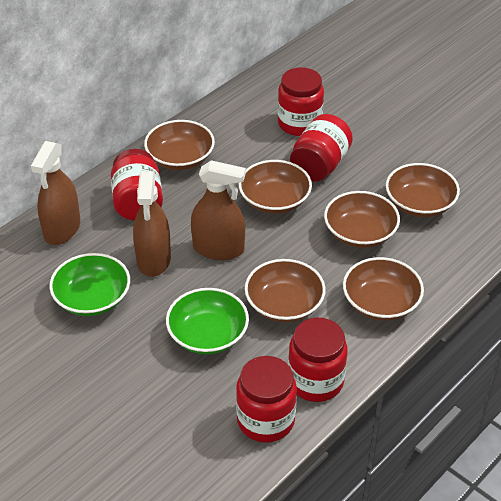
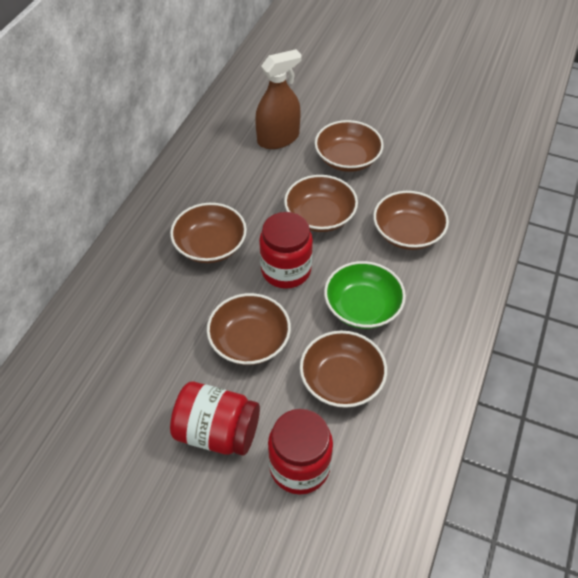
brown spray bottle: 3 -> 1
green bowl: 2 -> 1
red jar: 5 -> 3

